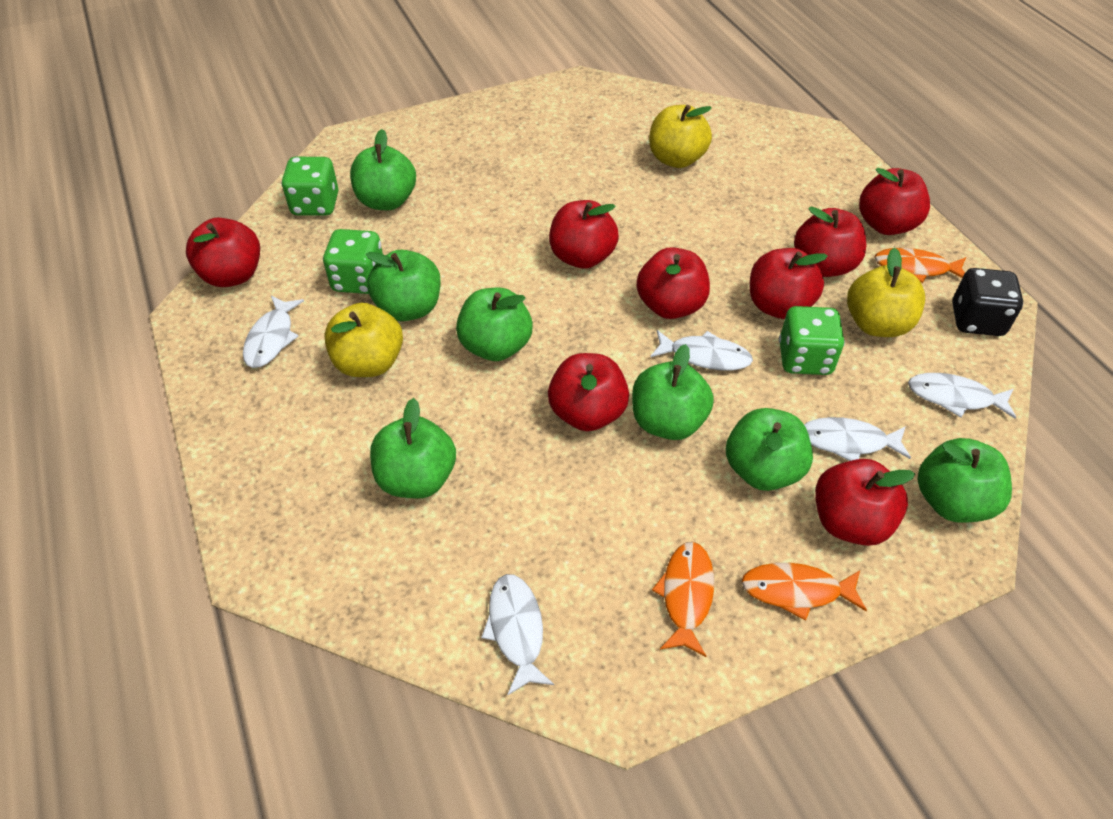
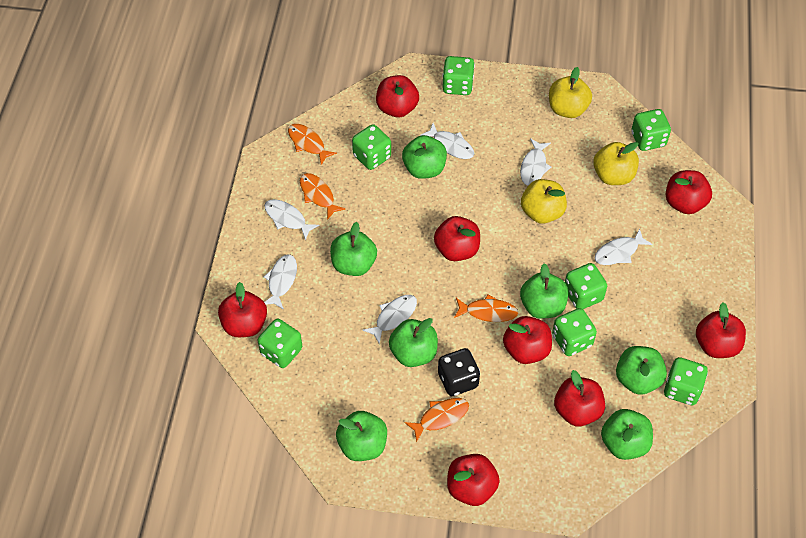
green dice: 3 -> 7
orange fish: 3 -> 4
white fish: 5 -> 6

